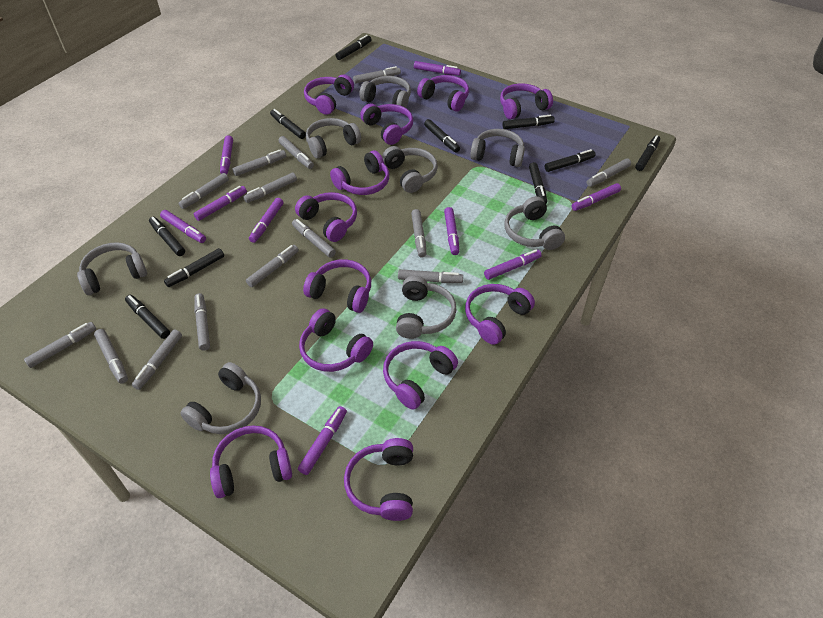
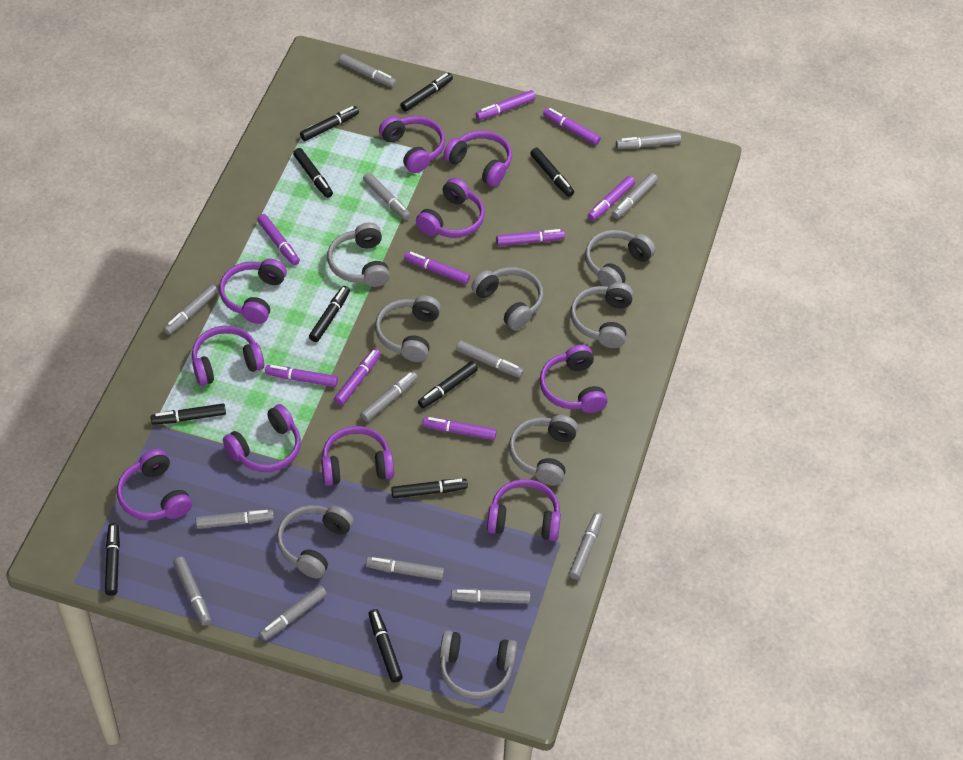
grey marker: 14 -> 13
purple headphones: 12 -> 10

